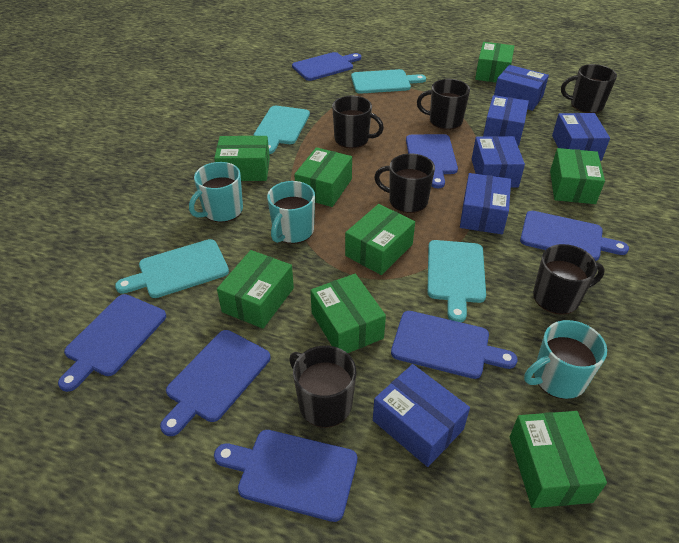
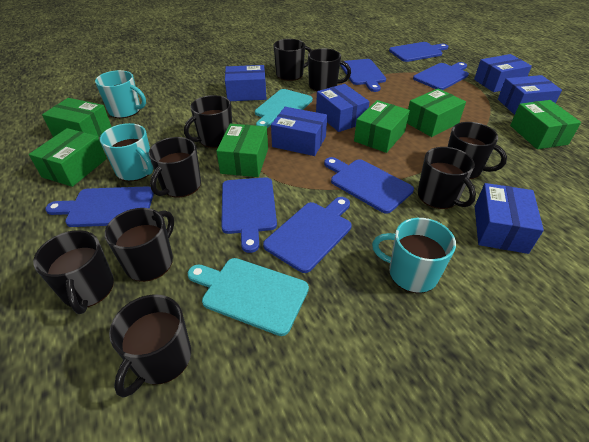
black mug: 6 -> 9
green box: 8 -> 6
turquoise cutting board: 4 -> 2

